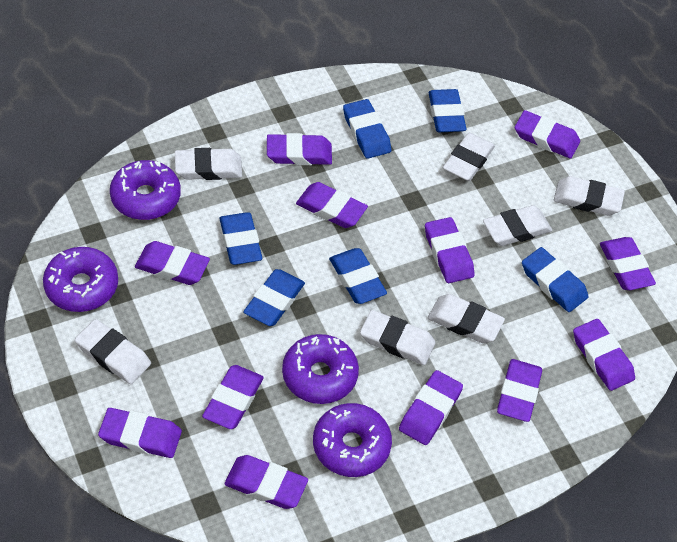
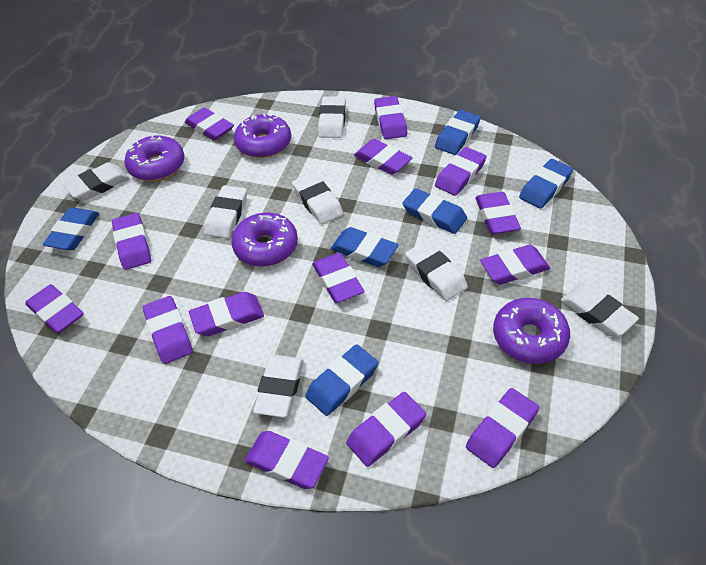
purple eraser: 12 -> 14

